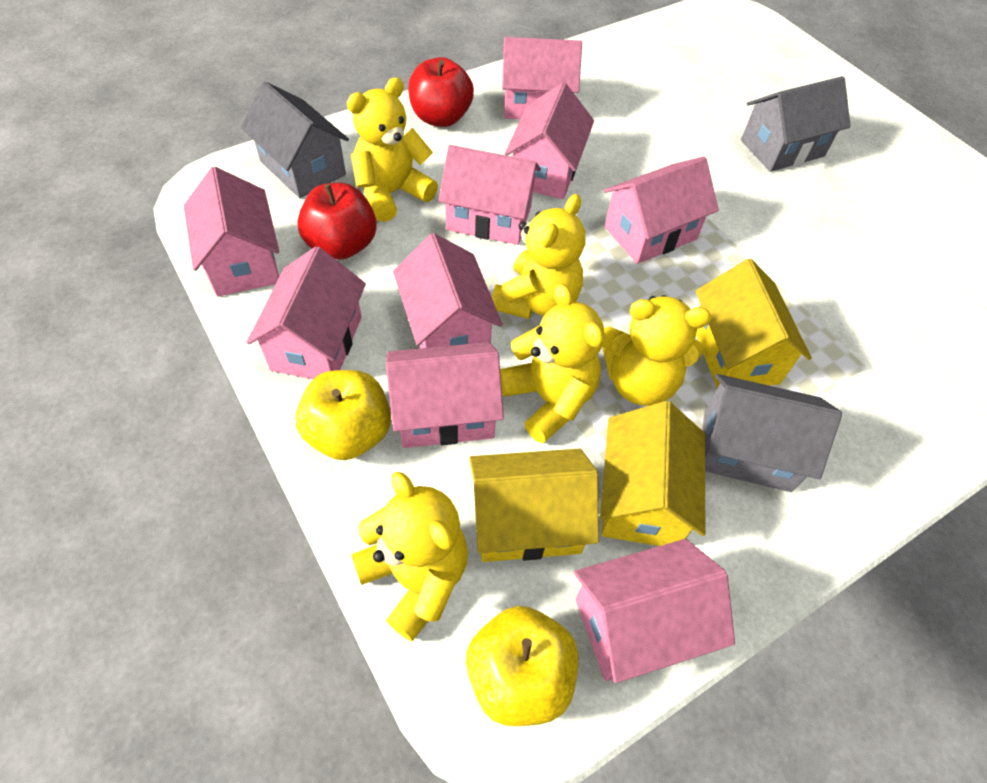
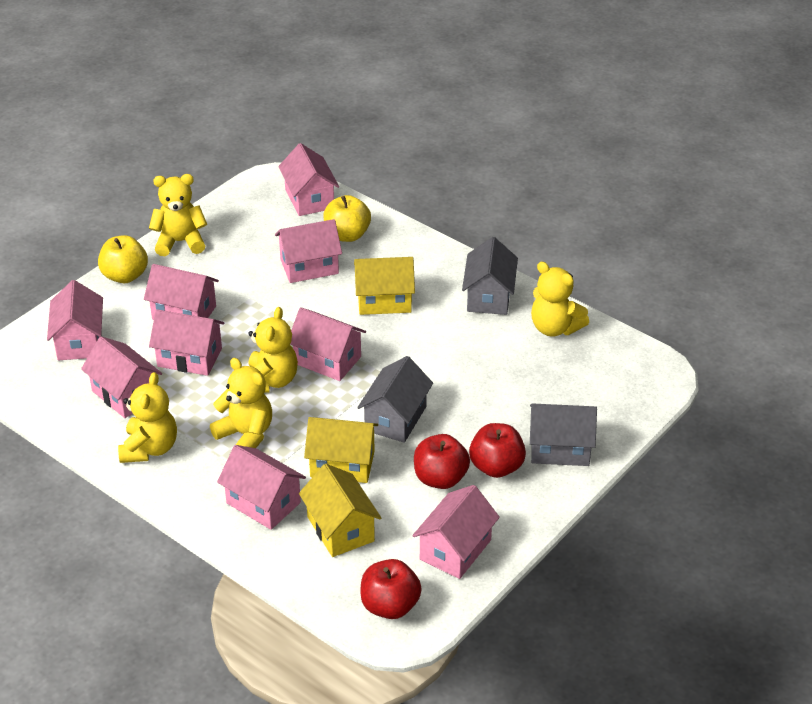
red apple: 2 -> 3

